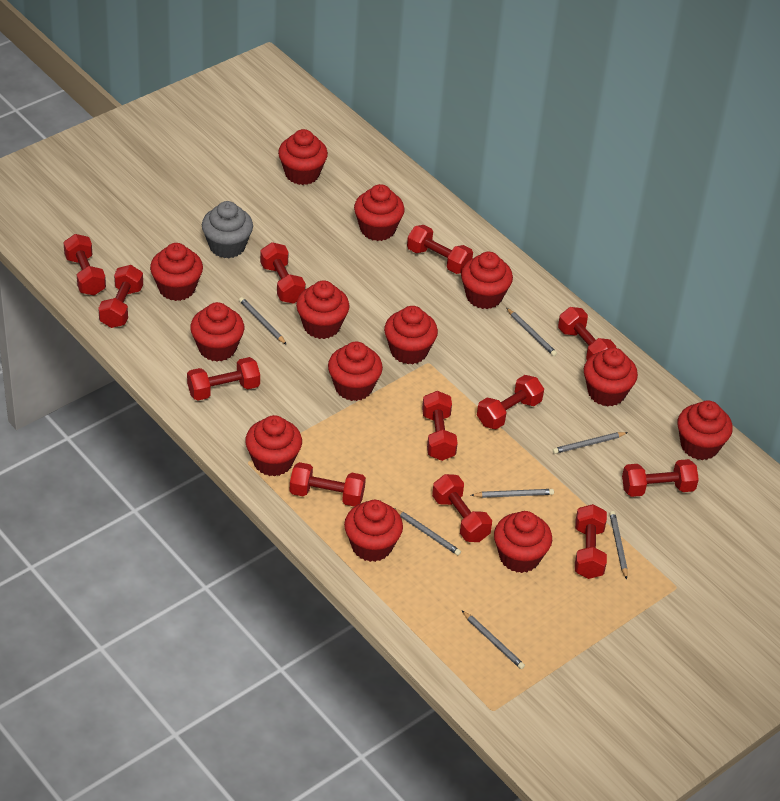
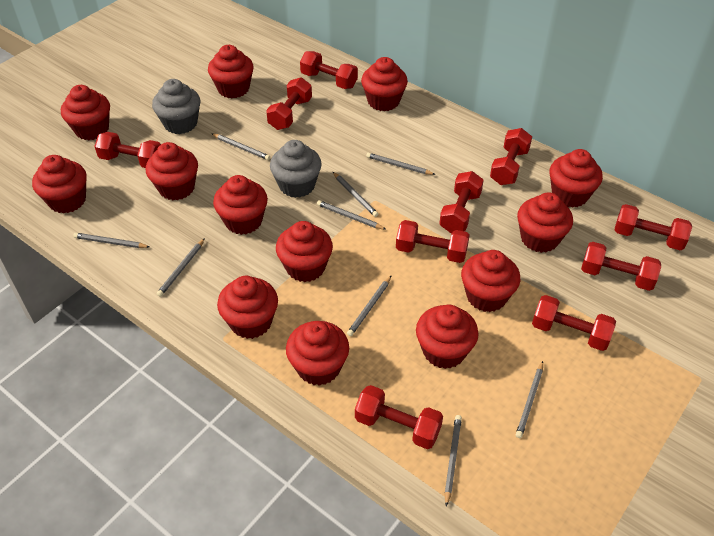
grey cupcake: 1 -> 2
grey pencil: 7 -> 9
red dumbbell: 12 -> 10

